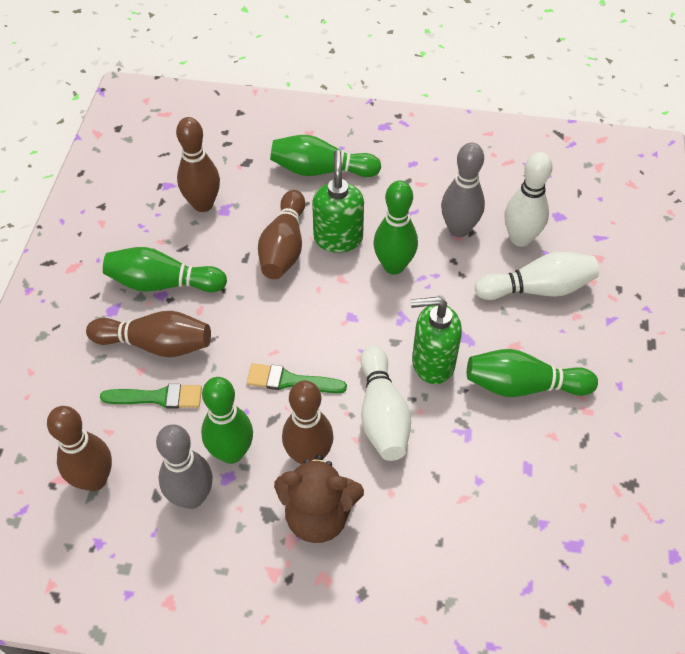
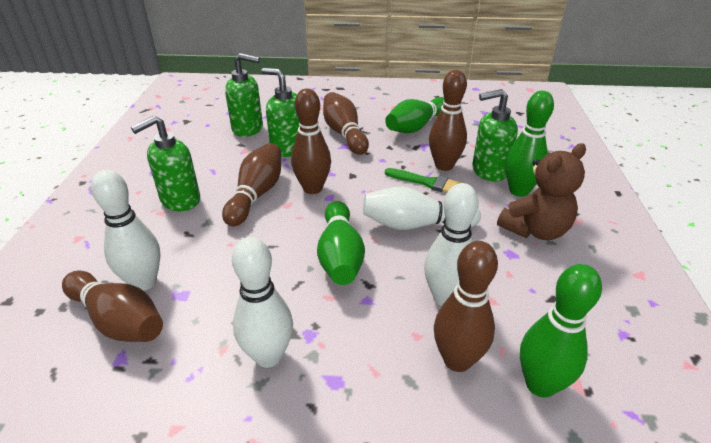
brown bowling pin: 5 -> 6
green bowling pin: 5 -> 4
green brush: 2 -> 1
green soap dispenser: 2 -> 4
grey bowling pin: 2 -> 0
white bowling pin: 3 -> 4

